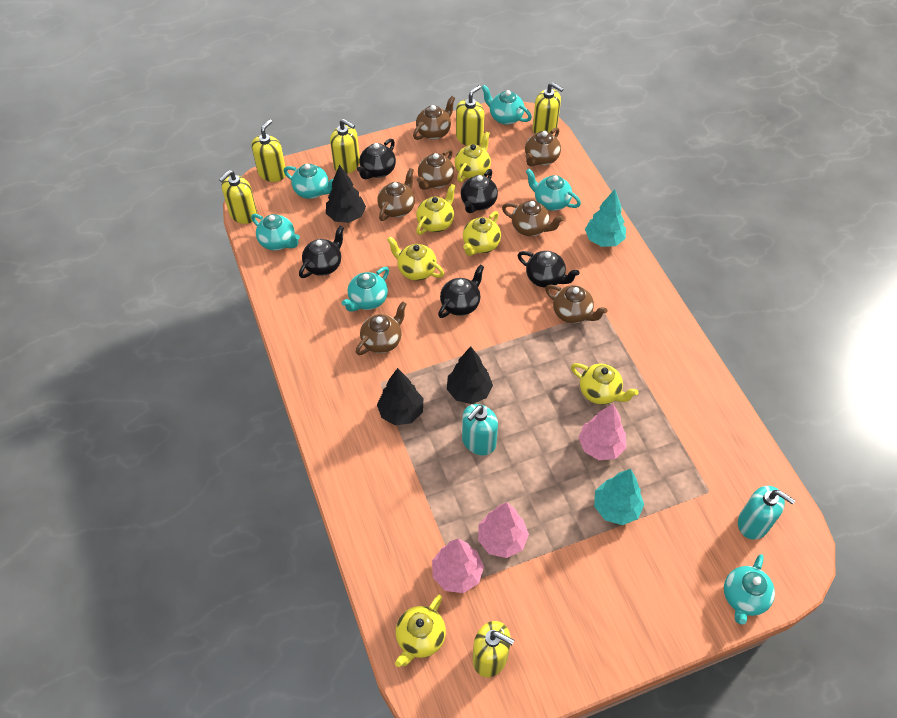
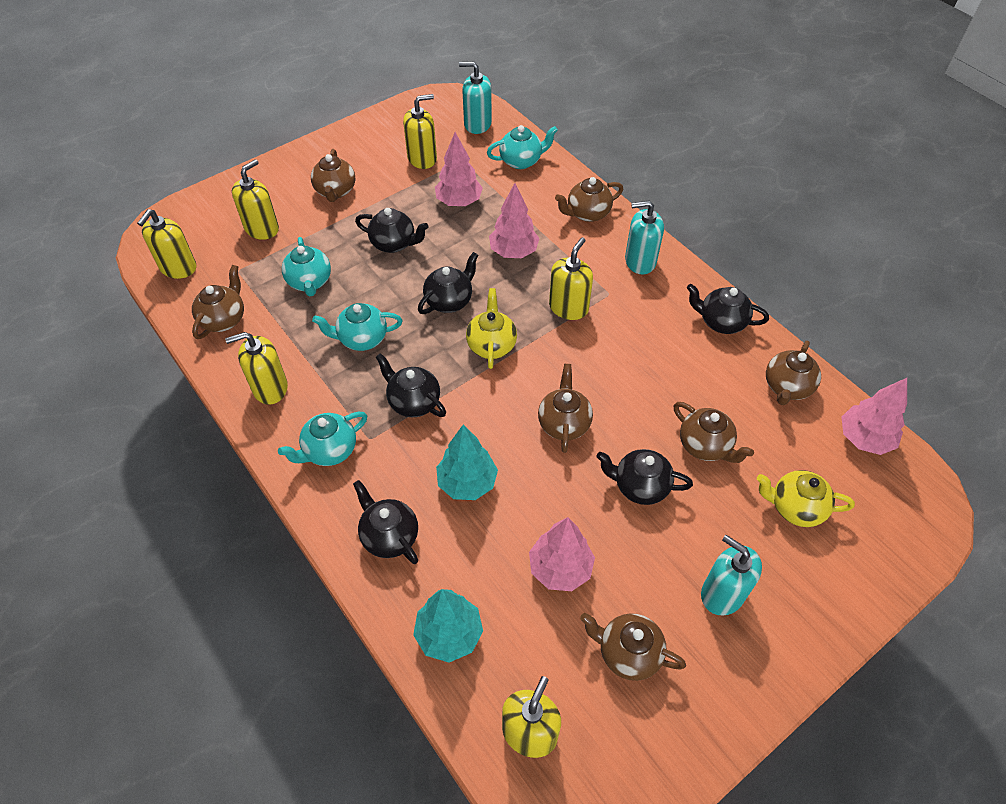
black teapot: 5 -> 6
black tree: 3 -> 0
pink tree: 3 -> 4
turquoise soap dispenser: 2 -> 3
turquoise teapot: 6 -> 4
yellow teapot: 6 -> 2

